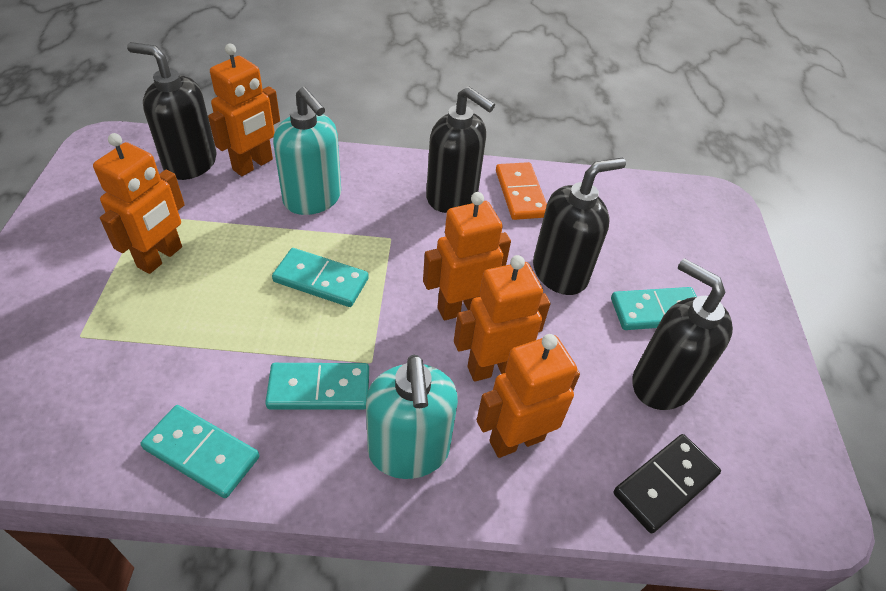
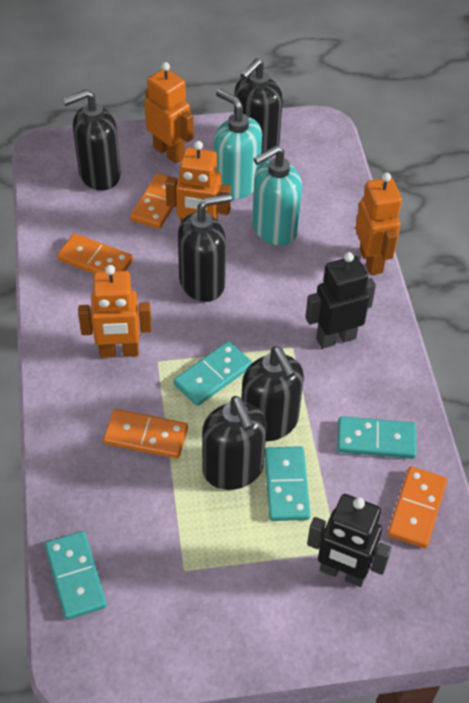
black domino: 1 -> 0
black robot: 0 -> 2
black soap dispenser: 4 -> 5
orange domino: 1 -> 4
orange robot: 5 -> 4

